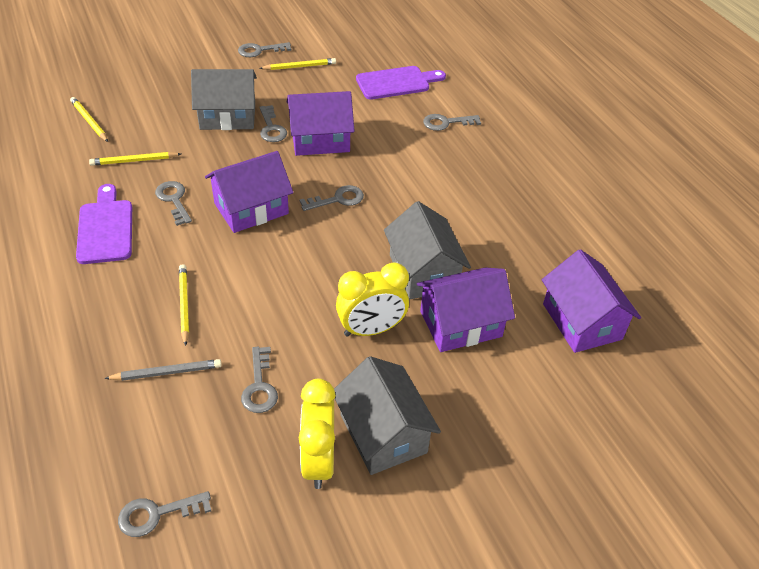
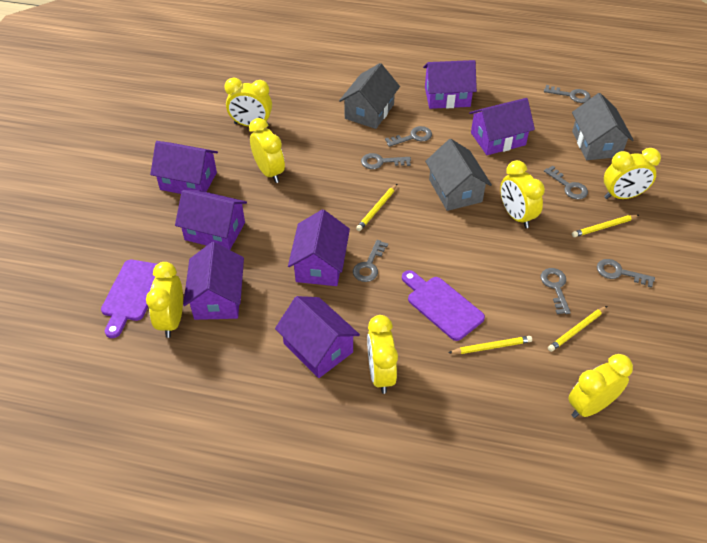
grey pencil: 1 -> 0
purple house: 4 -> 7
yellow clock: 2 -> 7

